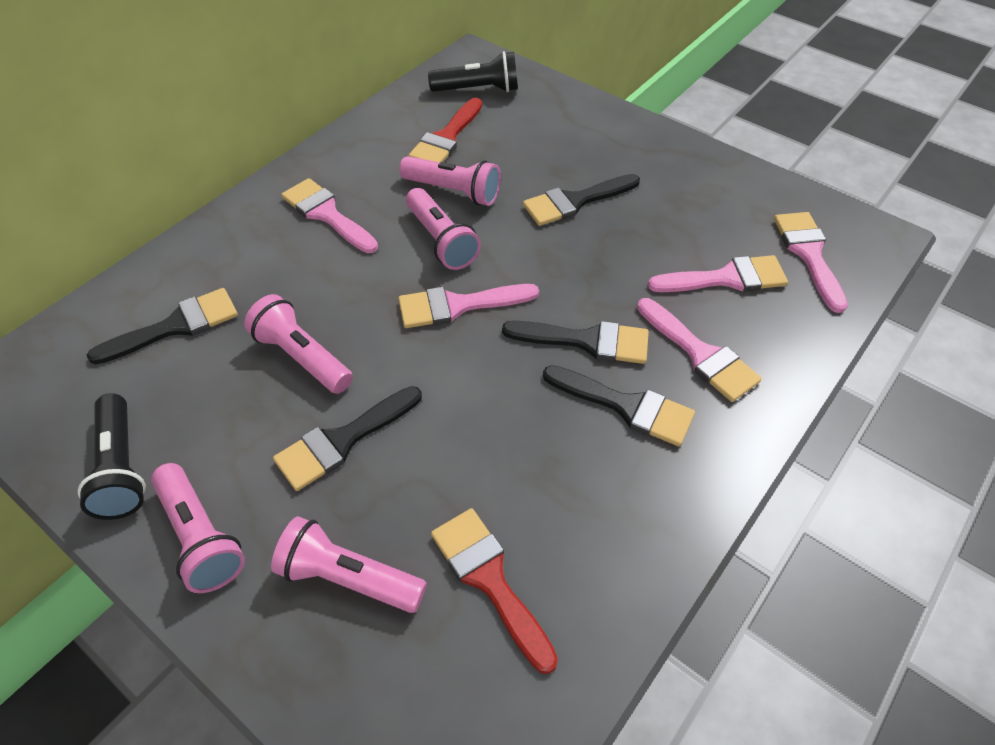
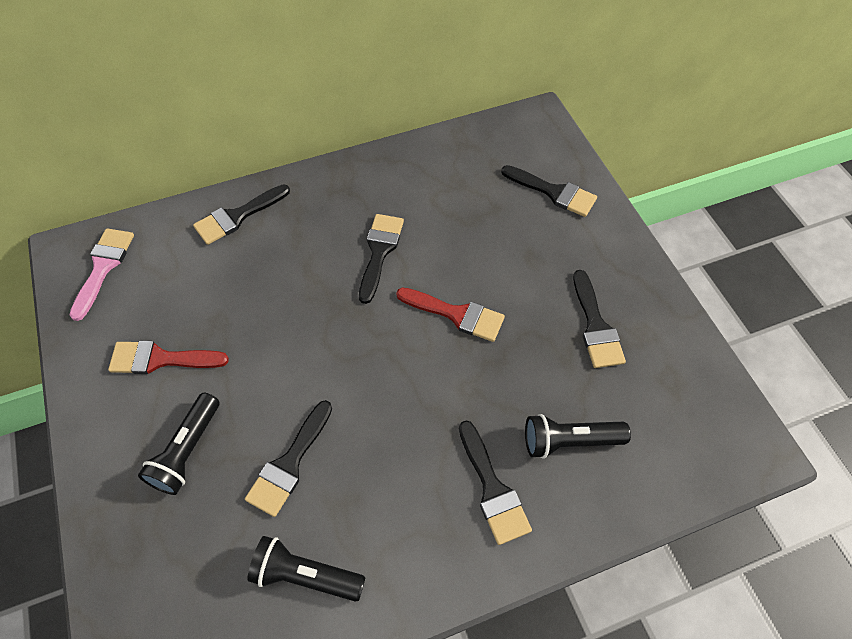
black brush: 5 -> 6
black flashlight: 2 -> 3
pink brush: 5 -> 1
pink flashlight: 5 -> 0

